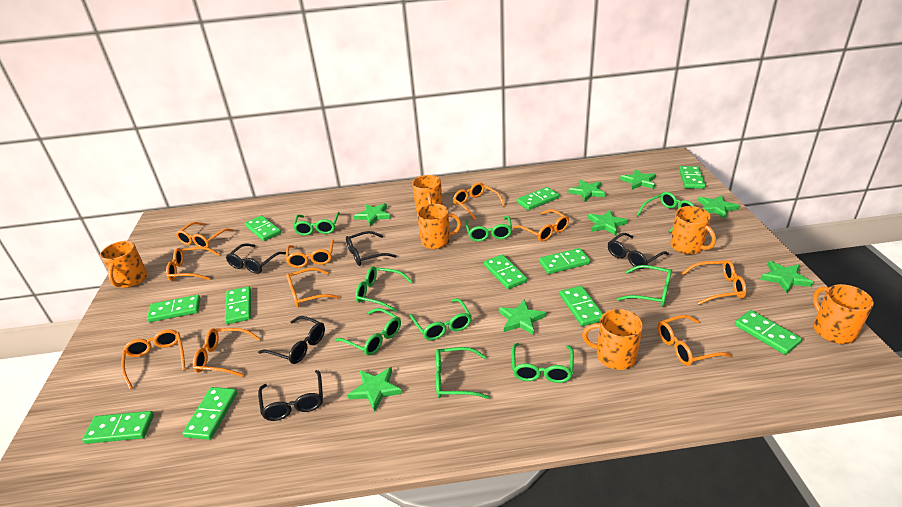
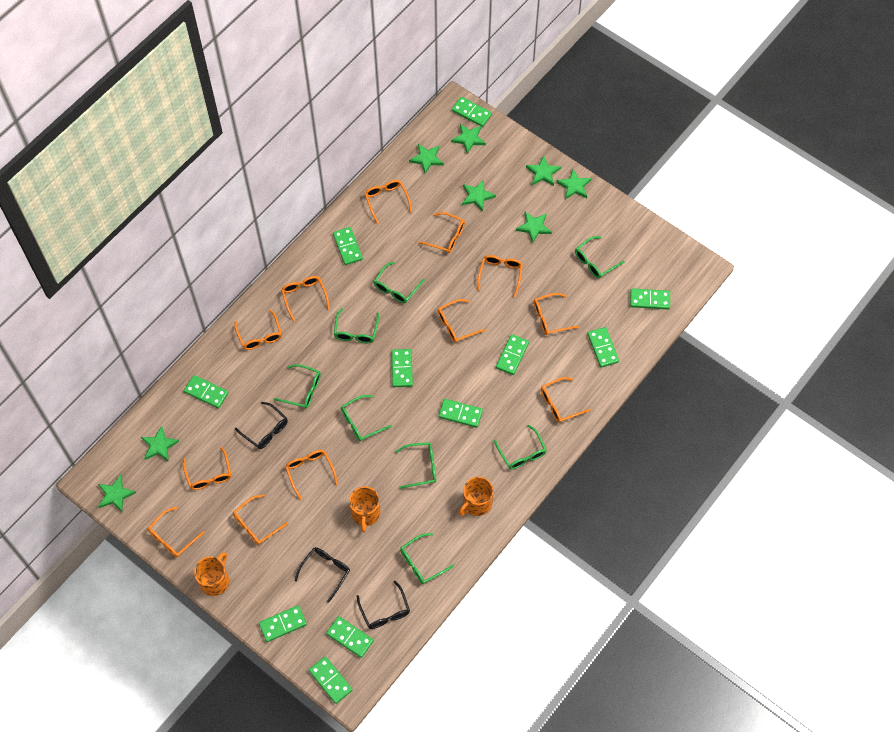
black glasses: 5 -> 3
green glasses: 9 -> 8
orange glasses: 10 -> 12
orange mug: 6 -> 3

